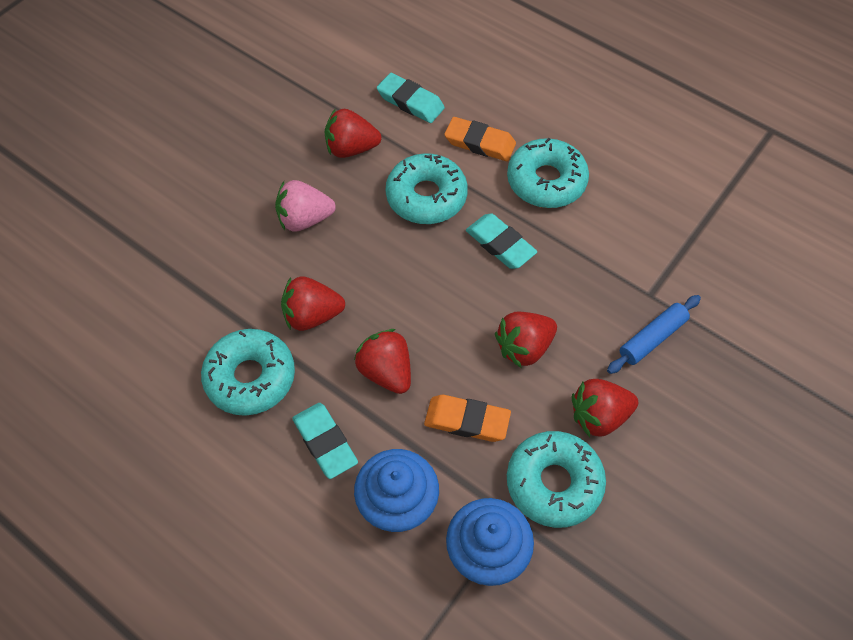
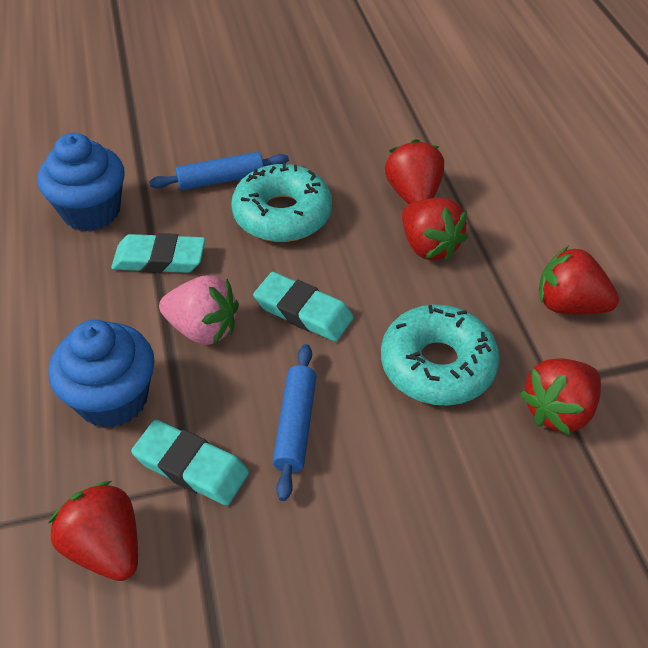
blue rolling pin: 1 -> 2
orange eraser: 2 -> 0
turquoise donut: 4 -> 2

